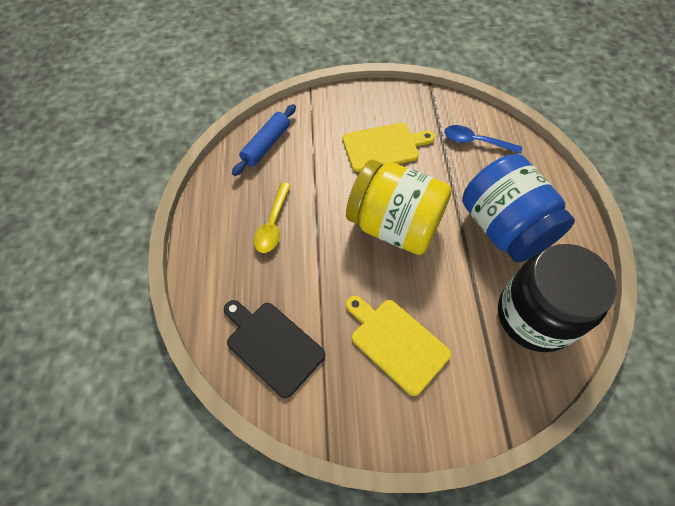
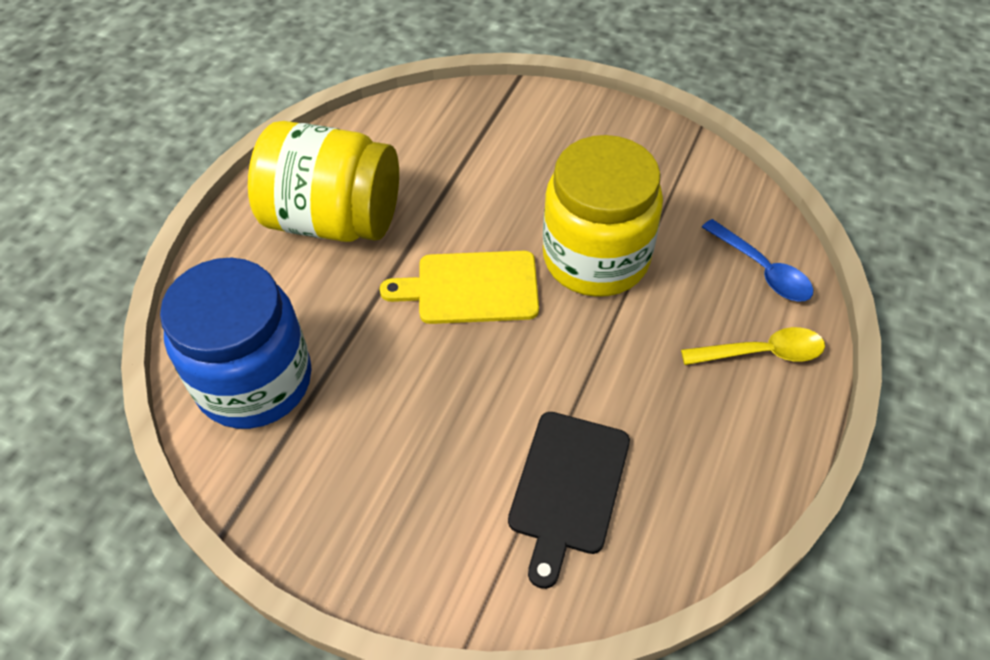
black jar: 1 -> 0
blue rolling pin: 1 -> 0
yellow cutting board: 2 -> 1
yellow jar: 1 -> 2

